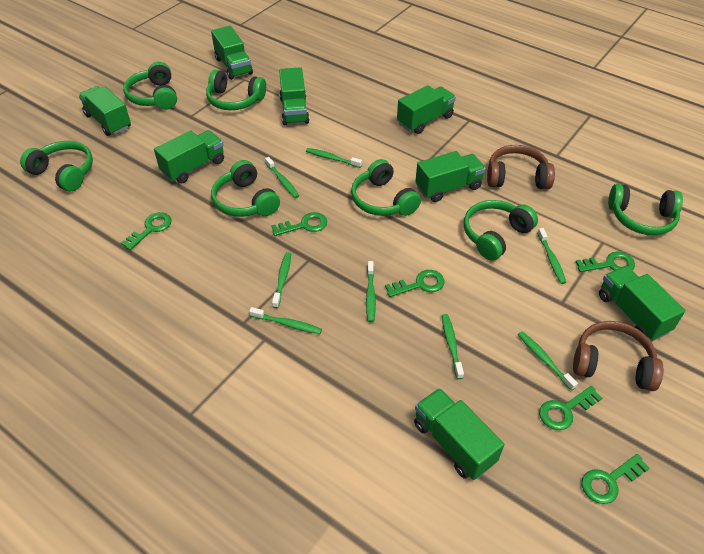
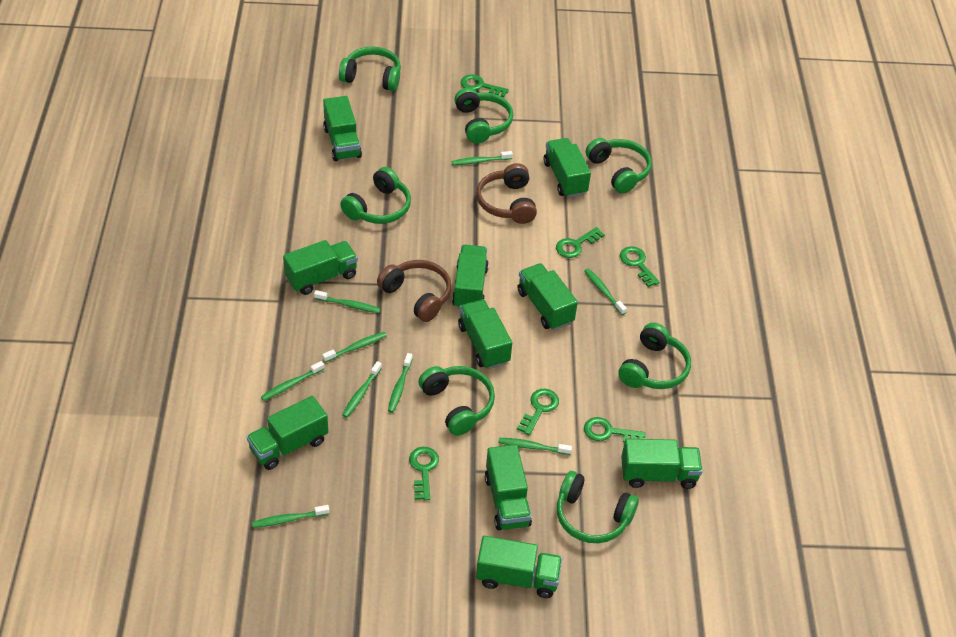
green toothbrush: 8 -> 9
green truck: 8 -> 10

